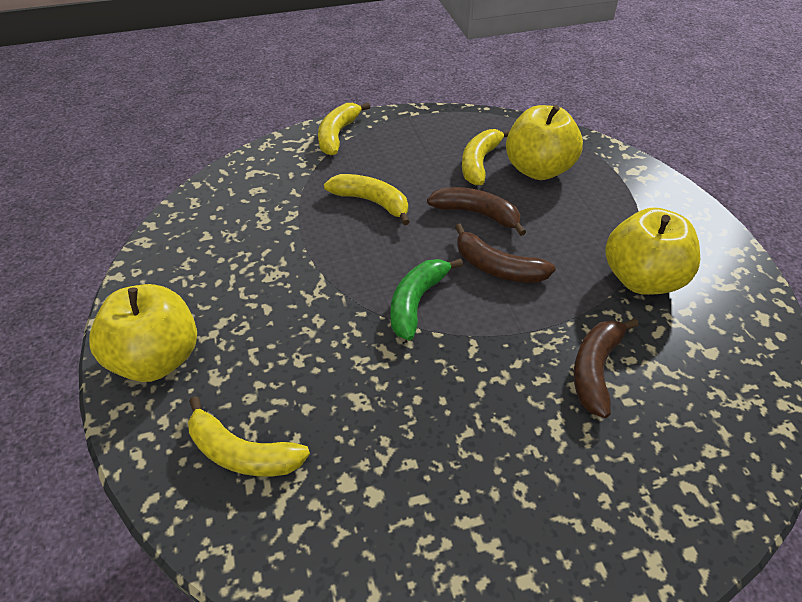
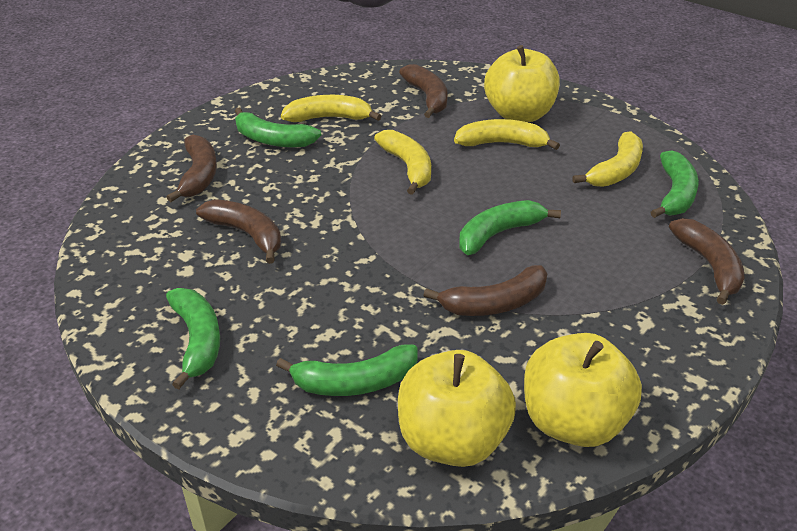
brown banana: 3 -> 5
green banana: 1 -> 5

